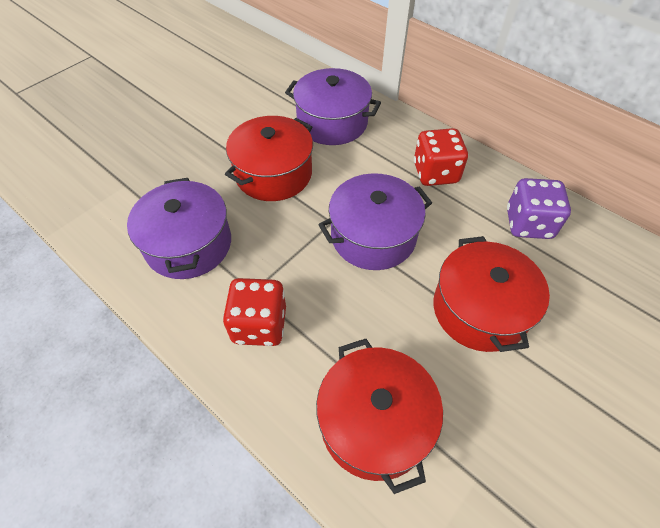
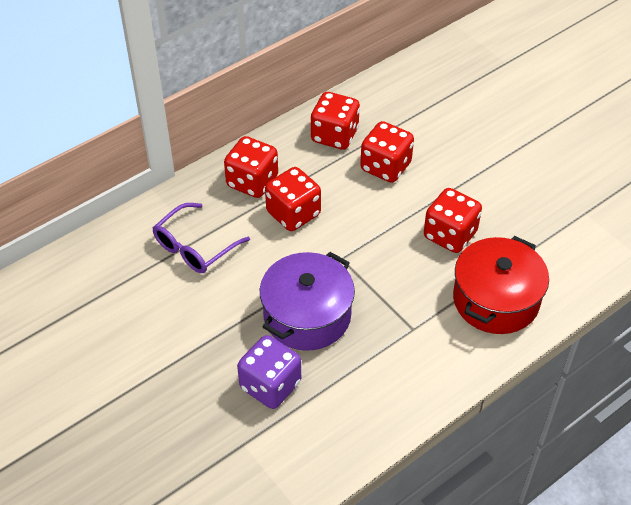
purple glasses: 0 -> 1
purple pot: 3 -> 1
red dice: 2 -> 5
red pot: 3 -> 1

